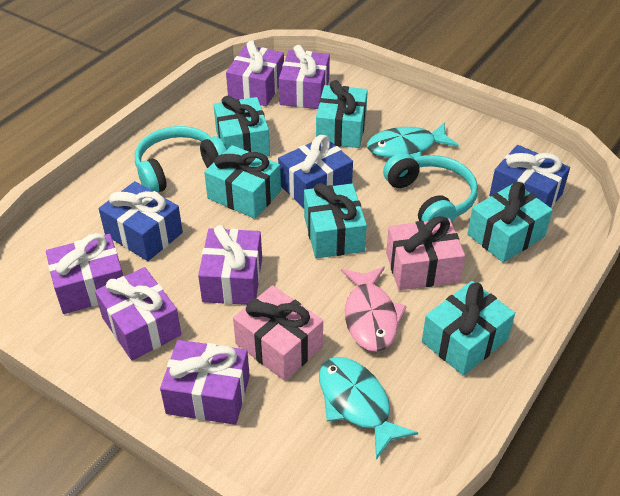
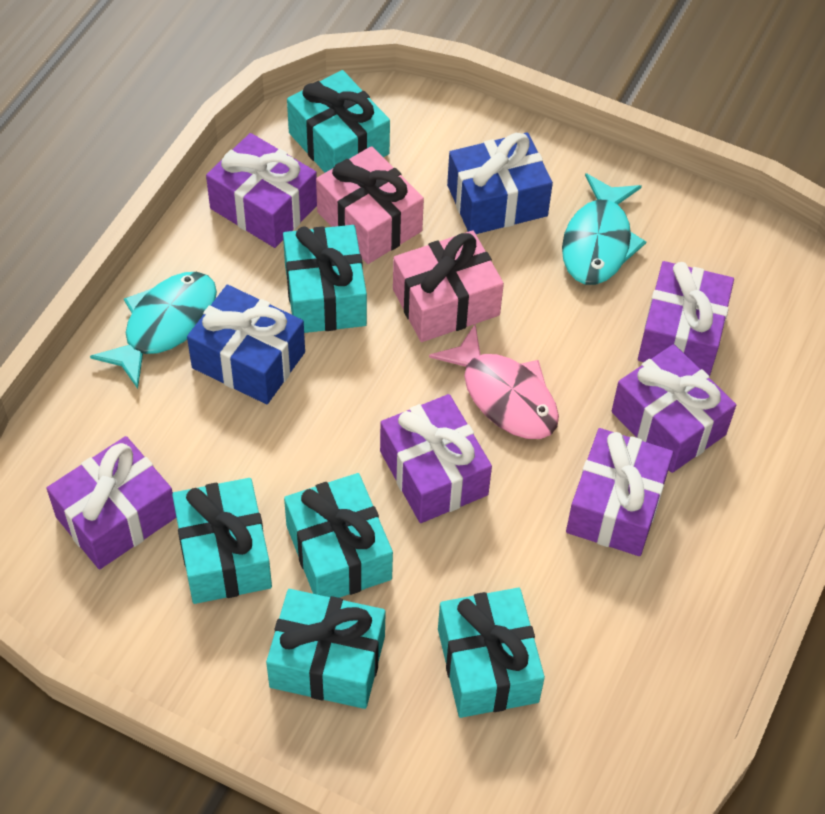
blue gift: 3 -> 2
turquoise headphones: 2 -> 0

